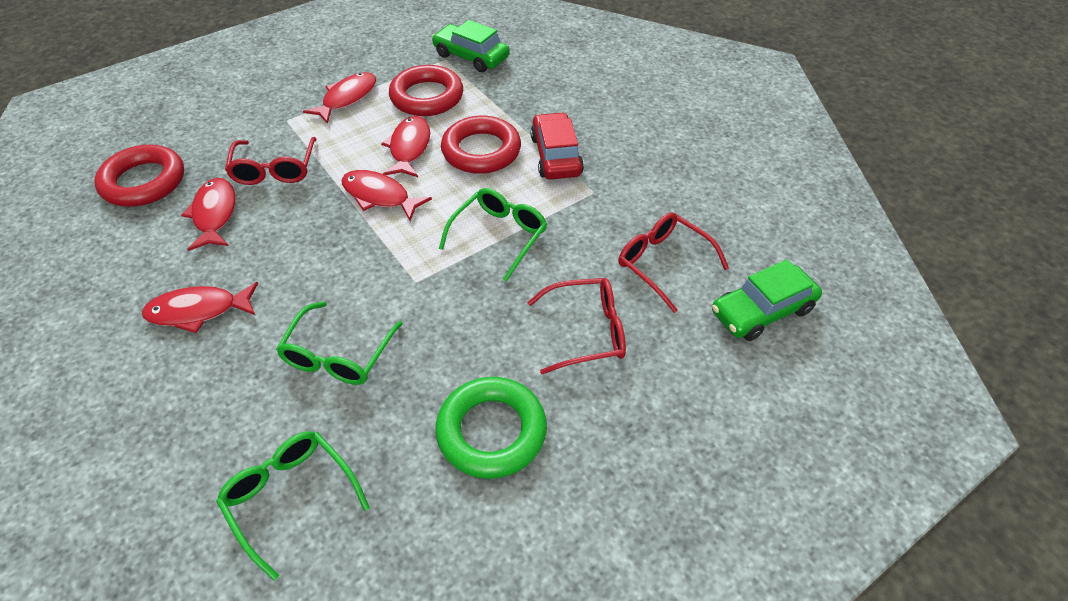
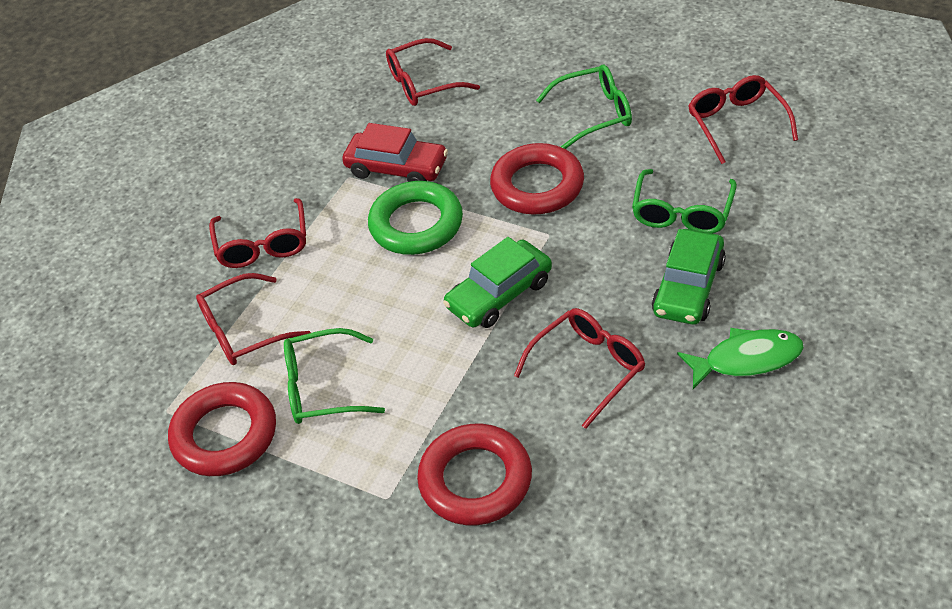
green fish: 0 -> 1
red fish: 5 -> 0
red glasses: 3 -> 5

